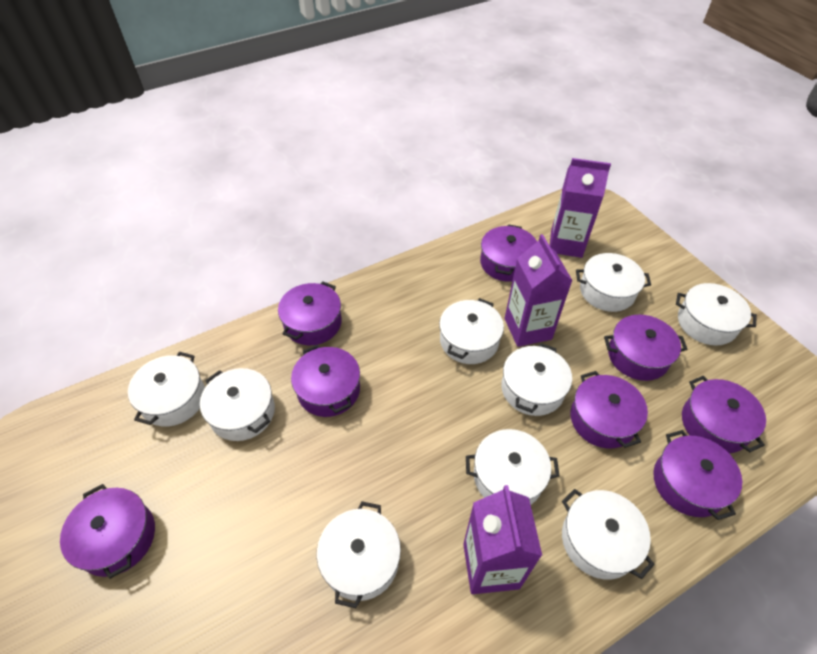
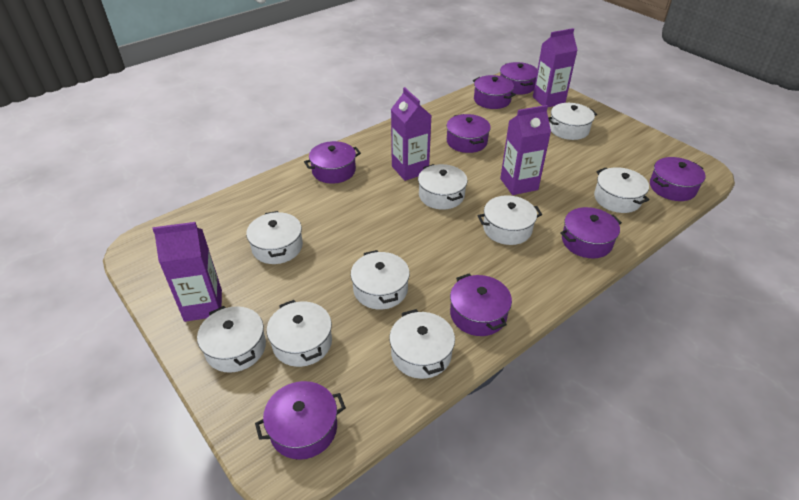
purple carton: 3 -> 4

